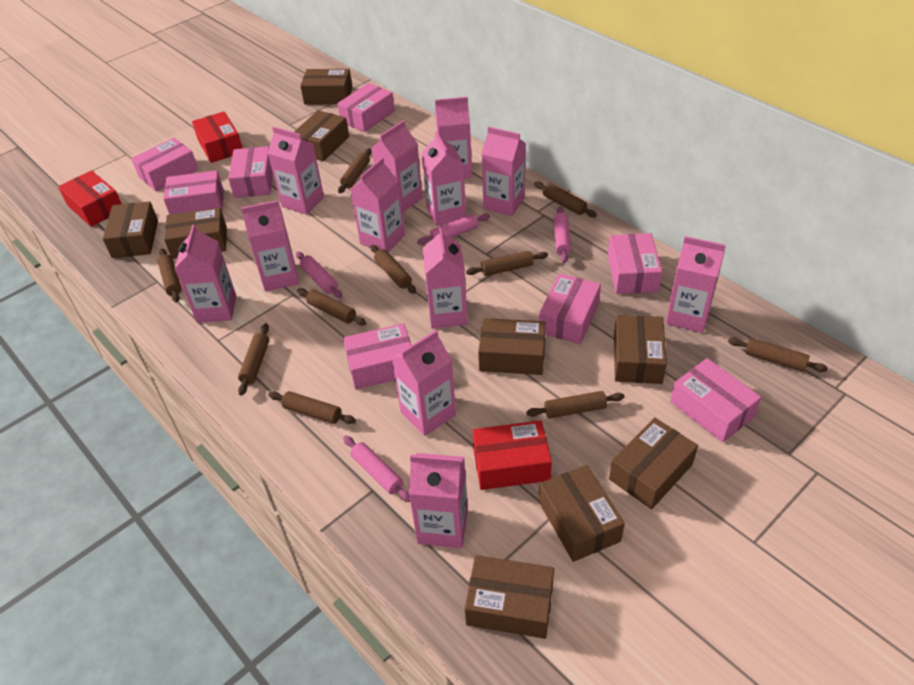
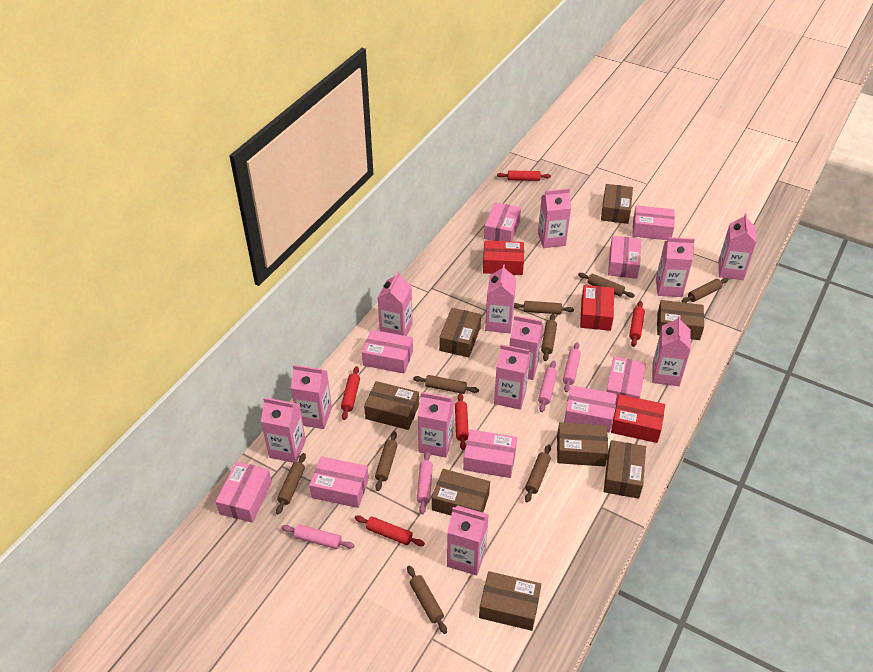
brown box: 9 -> 8
brown rolling pin: 10 -> 9
pink box: 8 -> 9
red rolling pin: 0 -> 5

